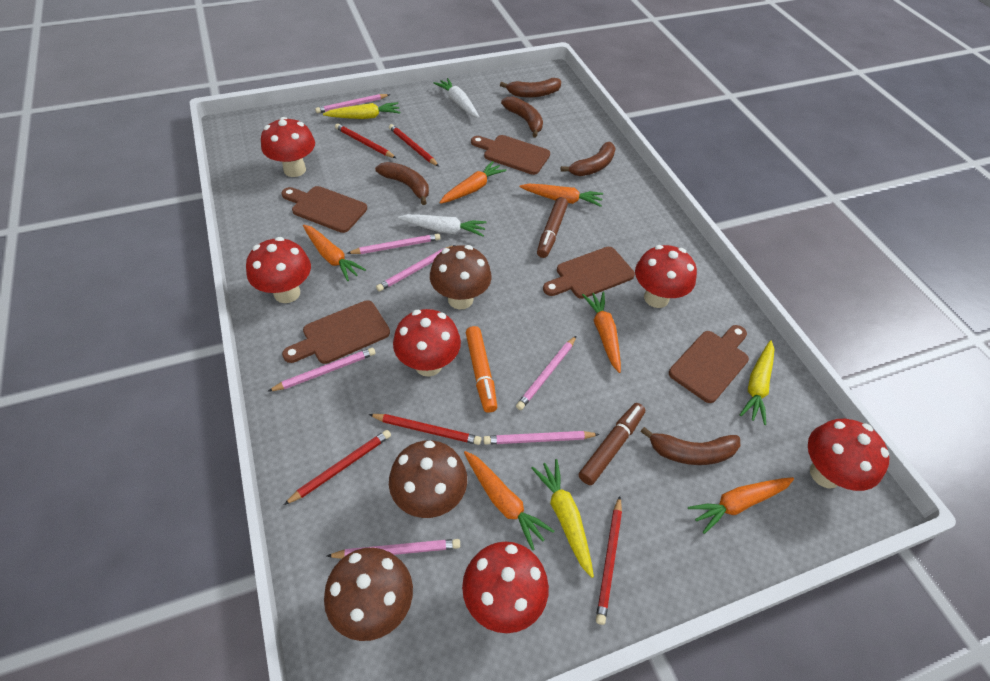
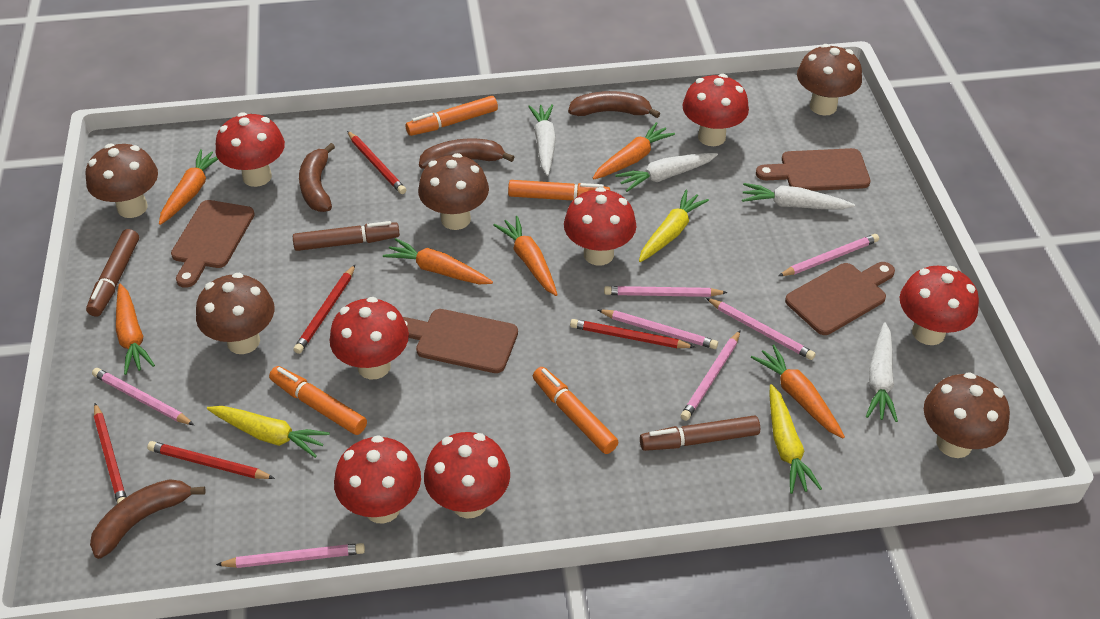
brown banana: 5 -> 4
brown cutting board: 5 -> 4
brown marker: 2 -> 3
brown mushroom: 3 -> 5
orange marker: 1 -> 4
red mushroom: 6 -> 7
white carrot: 2 -> 4

